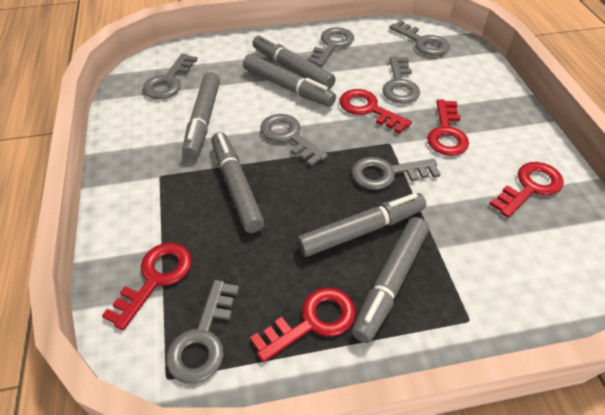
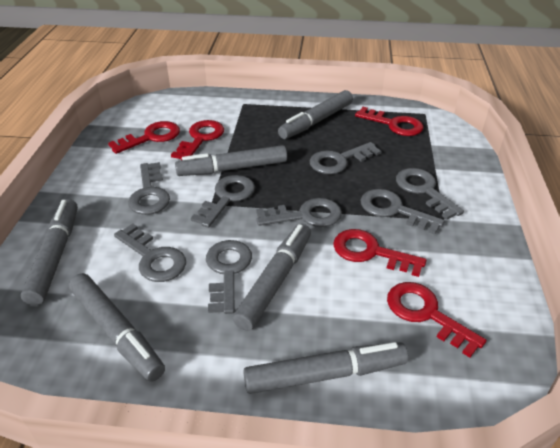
grey key: 7 -> 8

